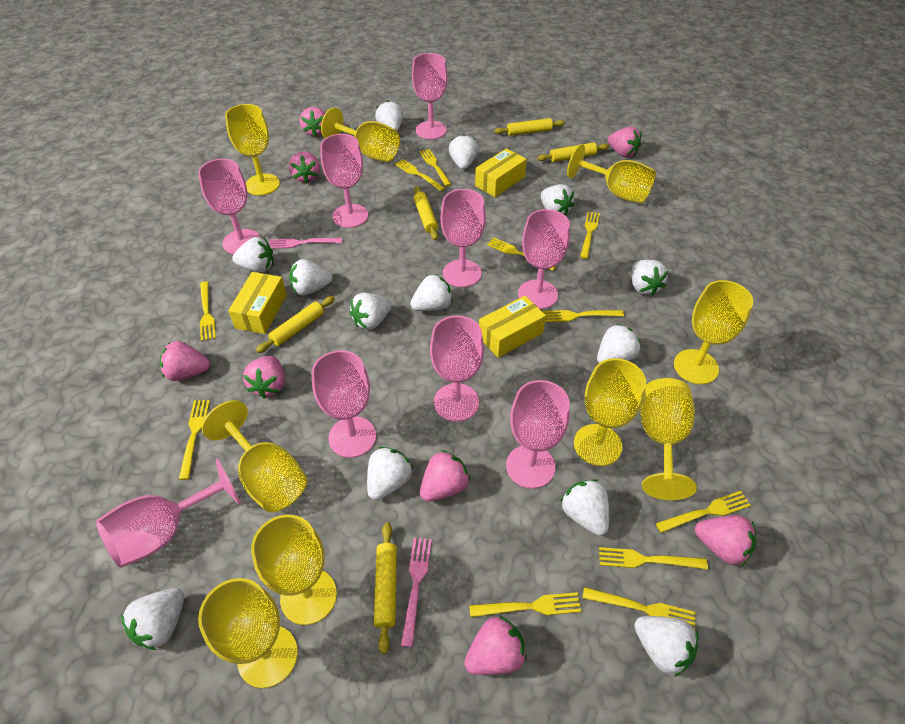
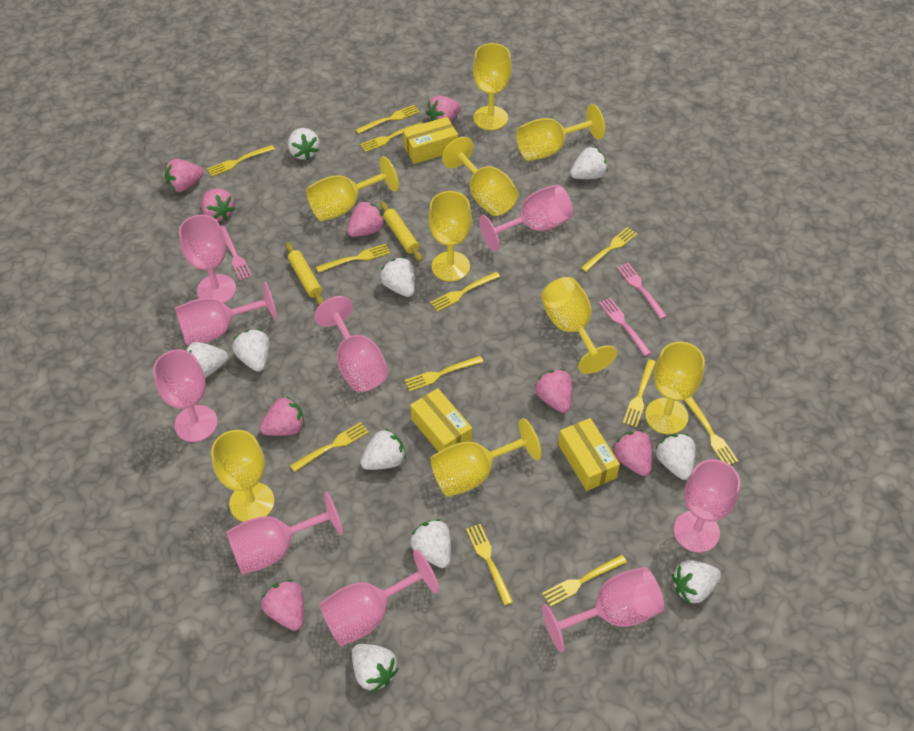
pink fork: 2 -> 3
white strawberry: 13 -> 10
yellow fork: 11 -> 12
yellow rolling pin: 5 -> 2

